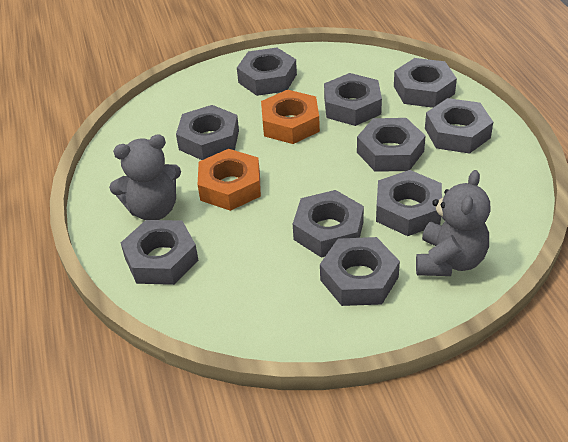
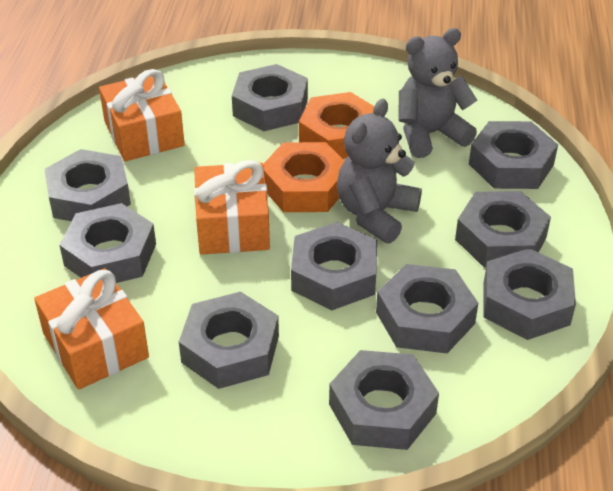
orange gift: 0 -> 3

